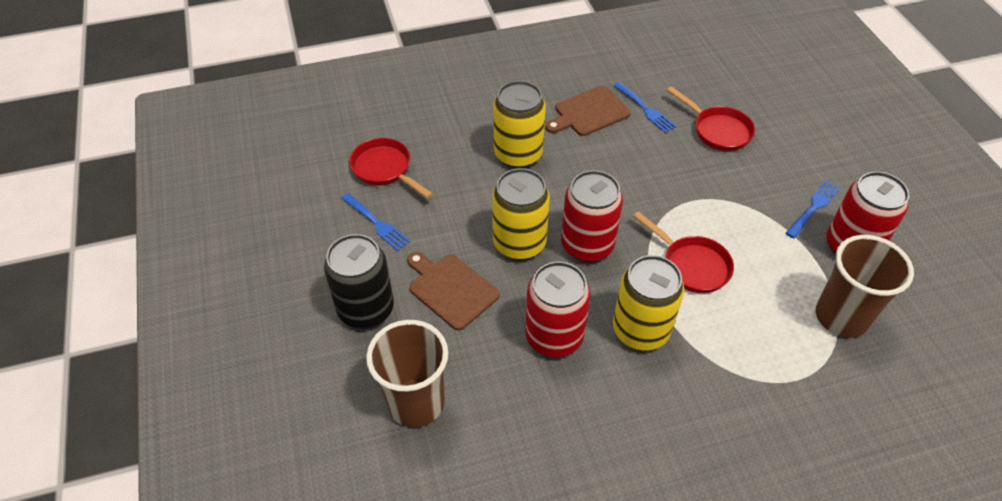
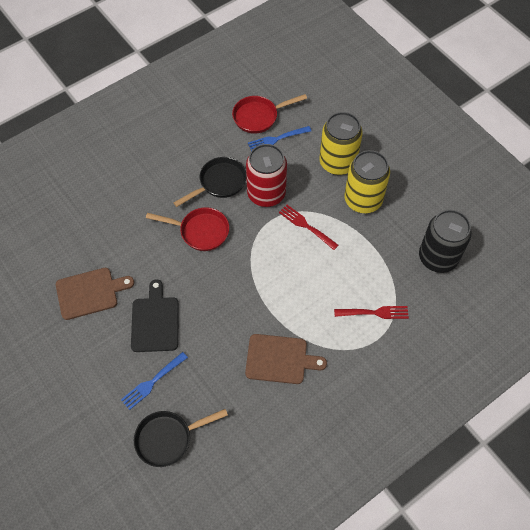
black cutting board: 0 -> 1
black pan: 0 -> 2
blue fork: 3 -> 2
brown cup: 2 -> 0
red can: 3 -> 1
red fork: 0 -> 2
red pan: 3 -> 2
yellow can: 3 -> 2

